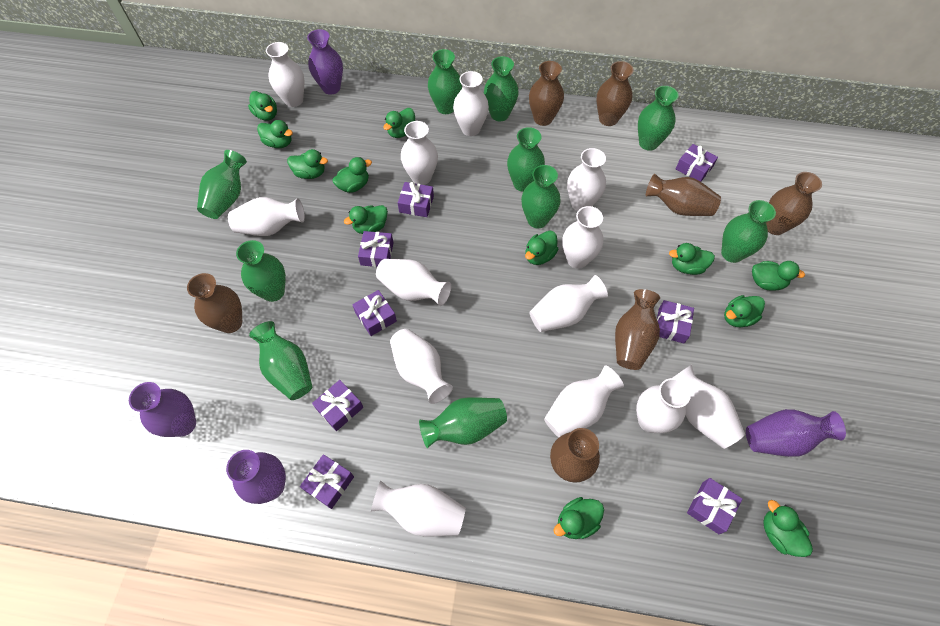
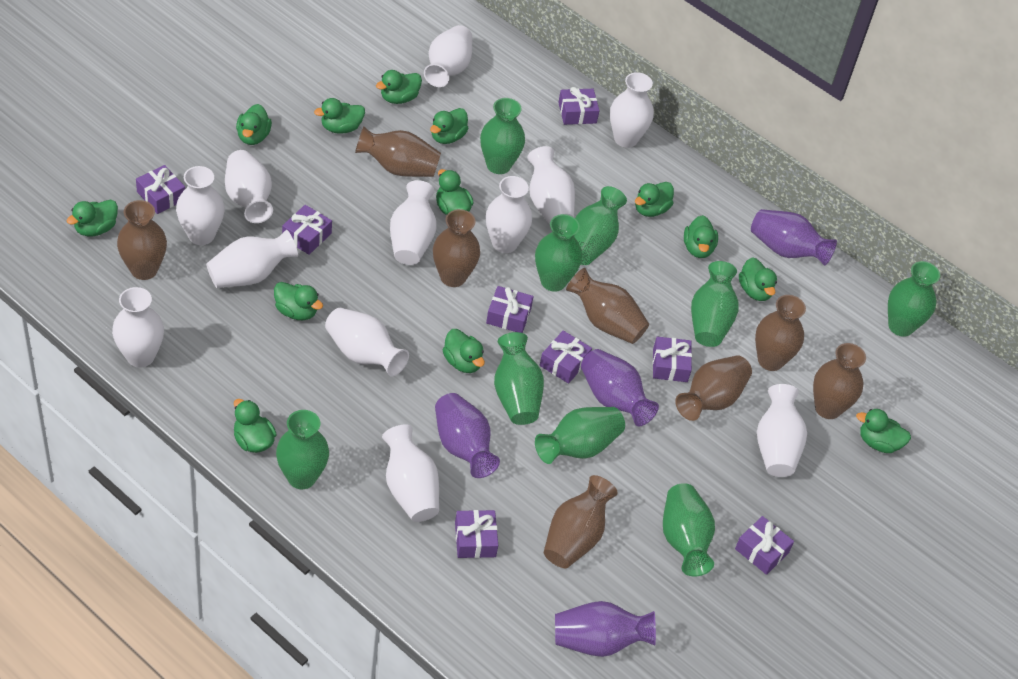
brown vase: 7 -> 8
green duck: 12 -> 13
green vase: 10 -> 9
white vase: 13 -> 12

